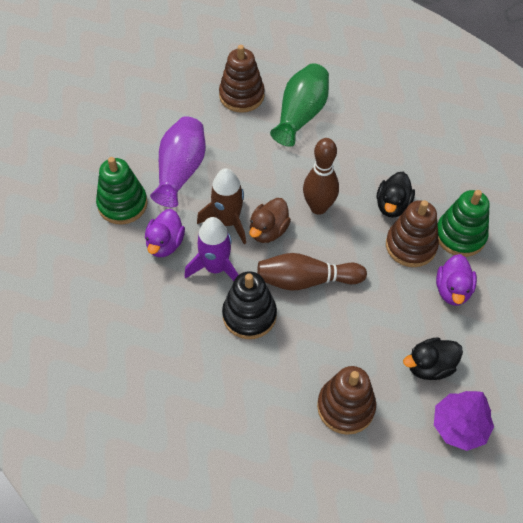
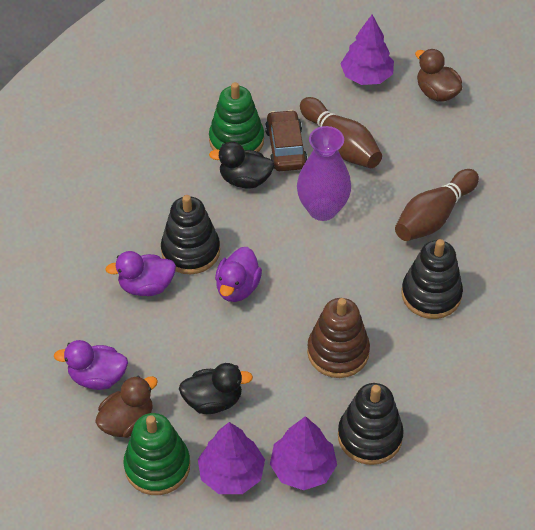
black stacking toy: 1 -> 3
brown car: 0 -> 1
brown duck: 1 -> 2
brown rocket: 1 -> 0
brown stacking toy: 3 -> 1
green vase: 1 -> 0
purple duck: 2 -> 3
purple rocket: 1 -> 0
purple tree: 1 -> 3

